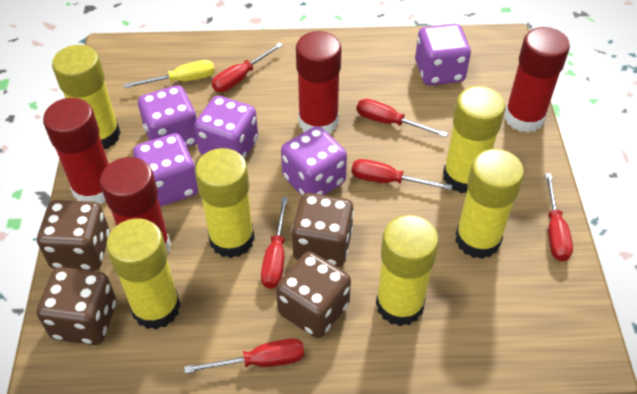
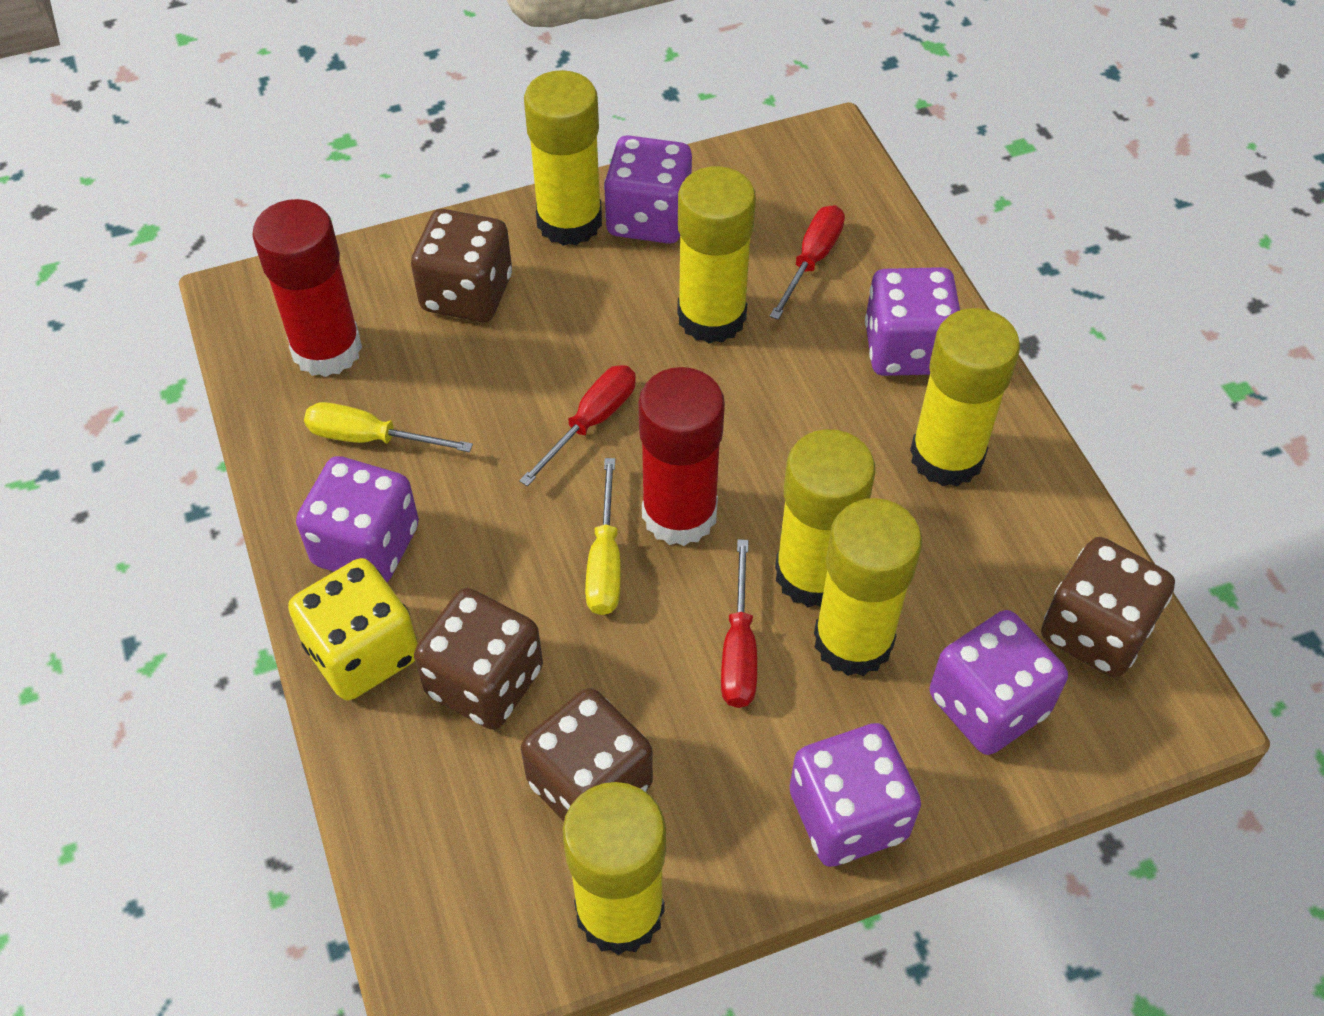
red glue stick: 4 -> 2
red screwdriver: 6 -> 3
yellow dice: 0 -> 1
yellow screwdriver: 1 -> 2

